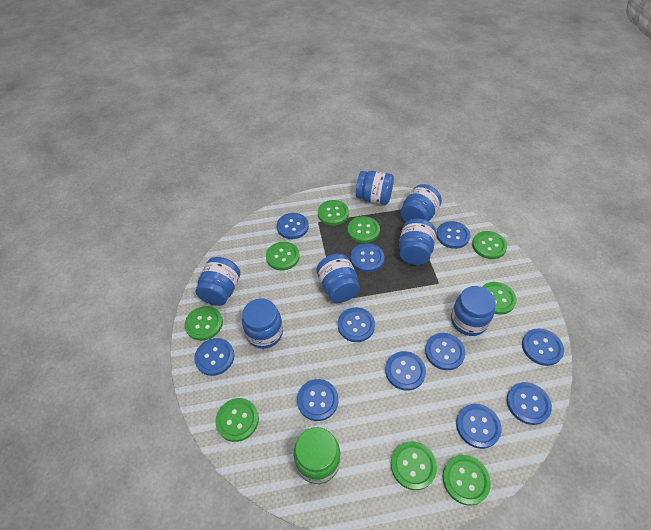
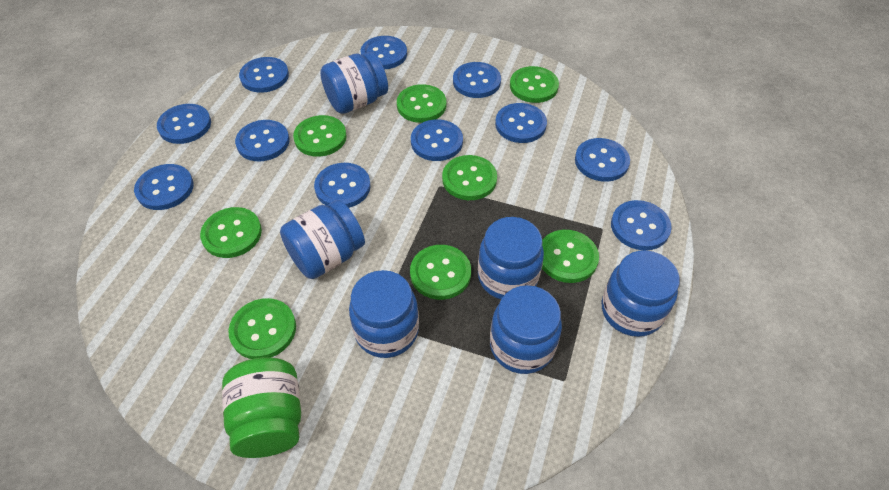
blue jar: 7 -> 6
green button: 9 -> 8

